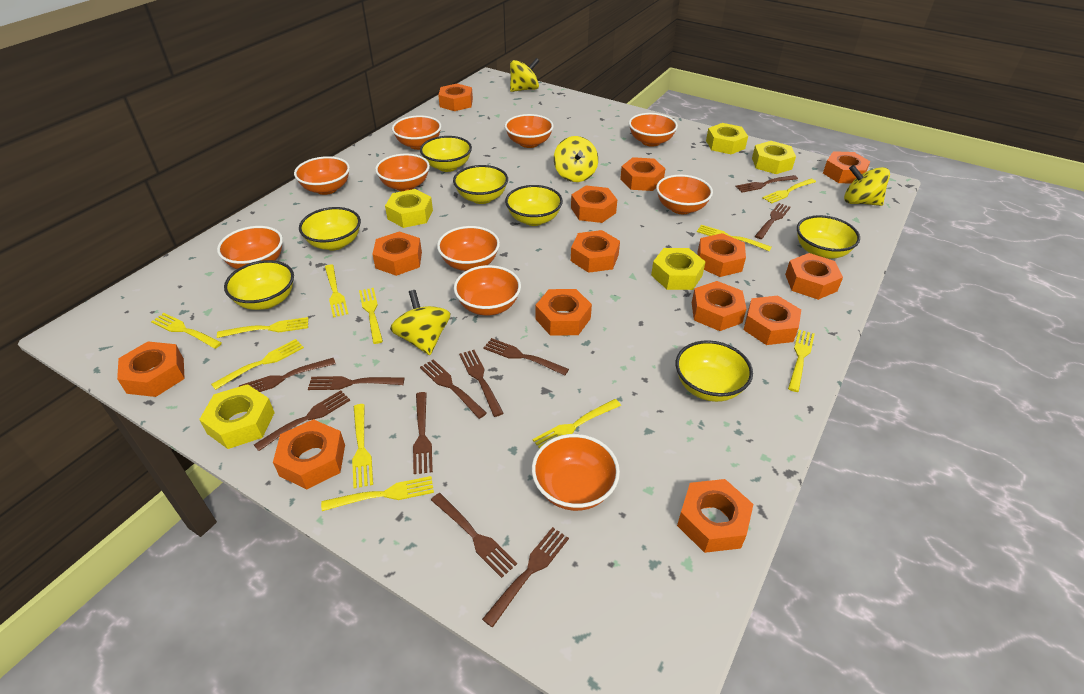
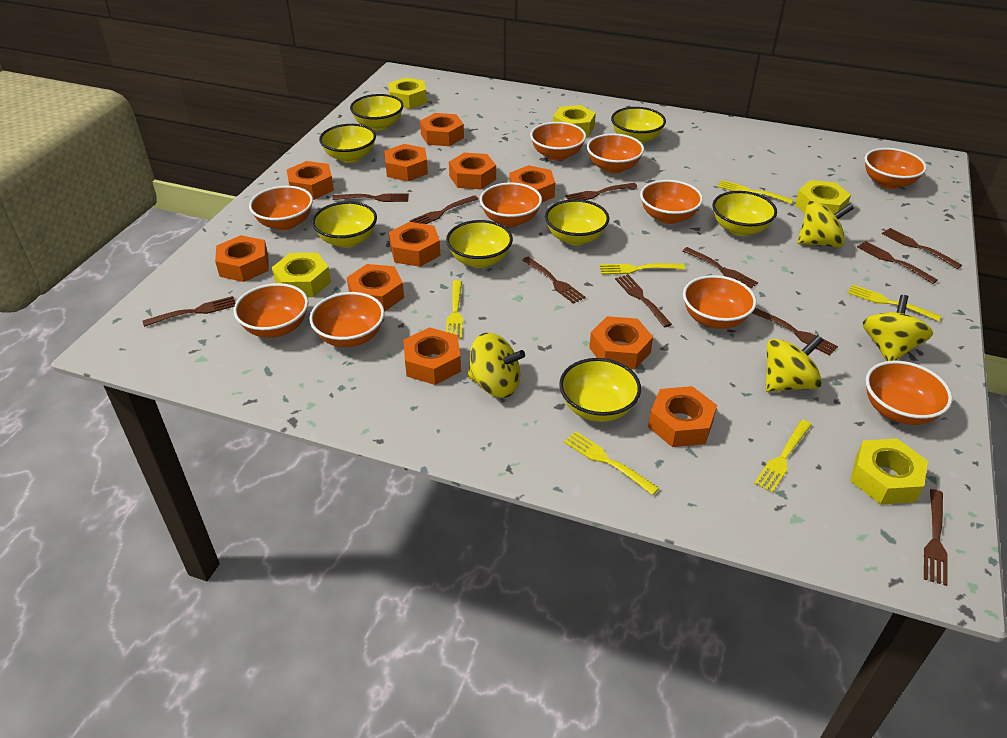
orange nut: 14 -> 11
yellow bowl: 7 -> 8
yellow fork: 11 -> 6

